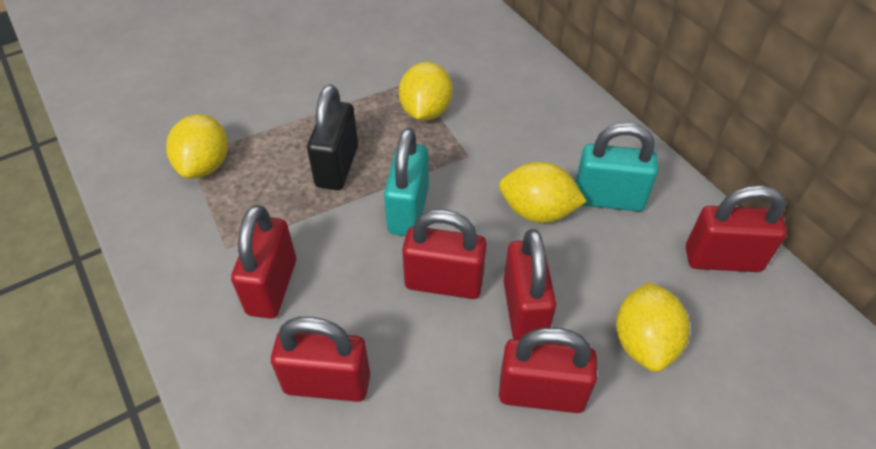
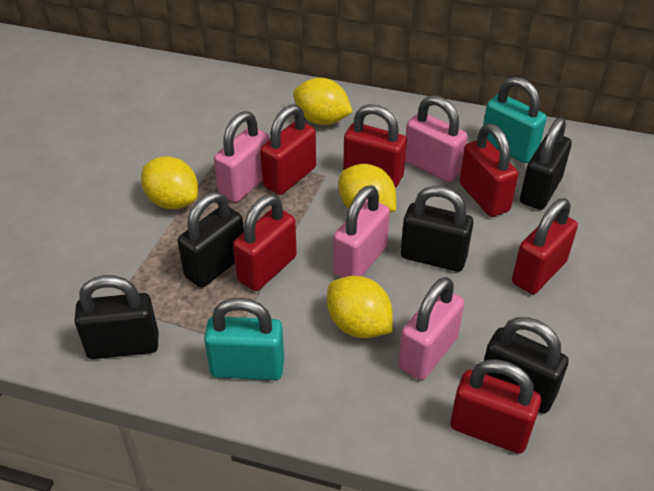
black padlock: 1 -> 5
pink padlock: 0 -> 4

